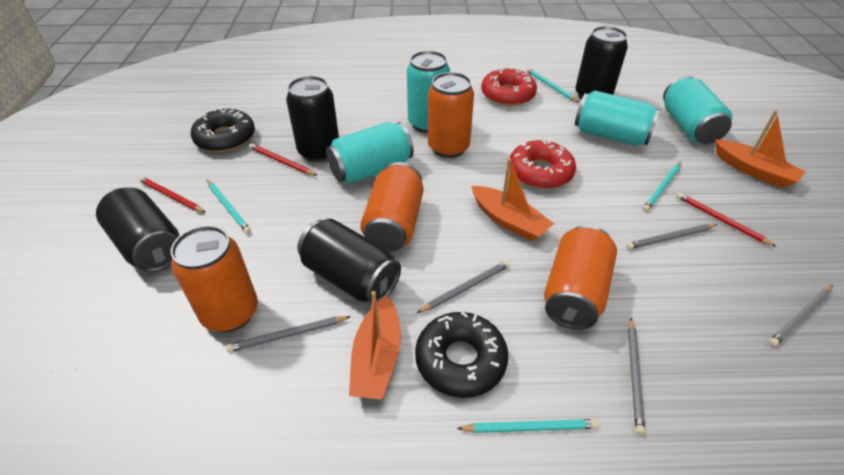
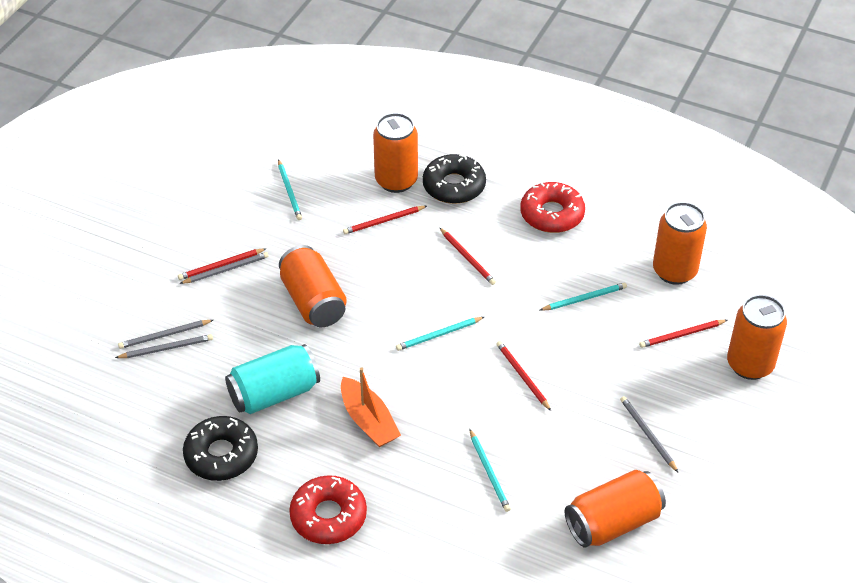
black can: 4 -> 0
grey pencil: 5 -> 4
orange boat: 3 -> 1
orange can: 4 -> 5
red pencil: 3 -> 5
turquoise can: 4 -> 1

